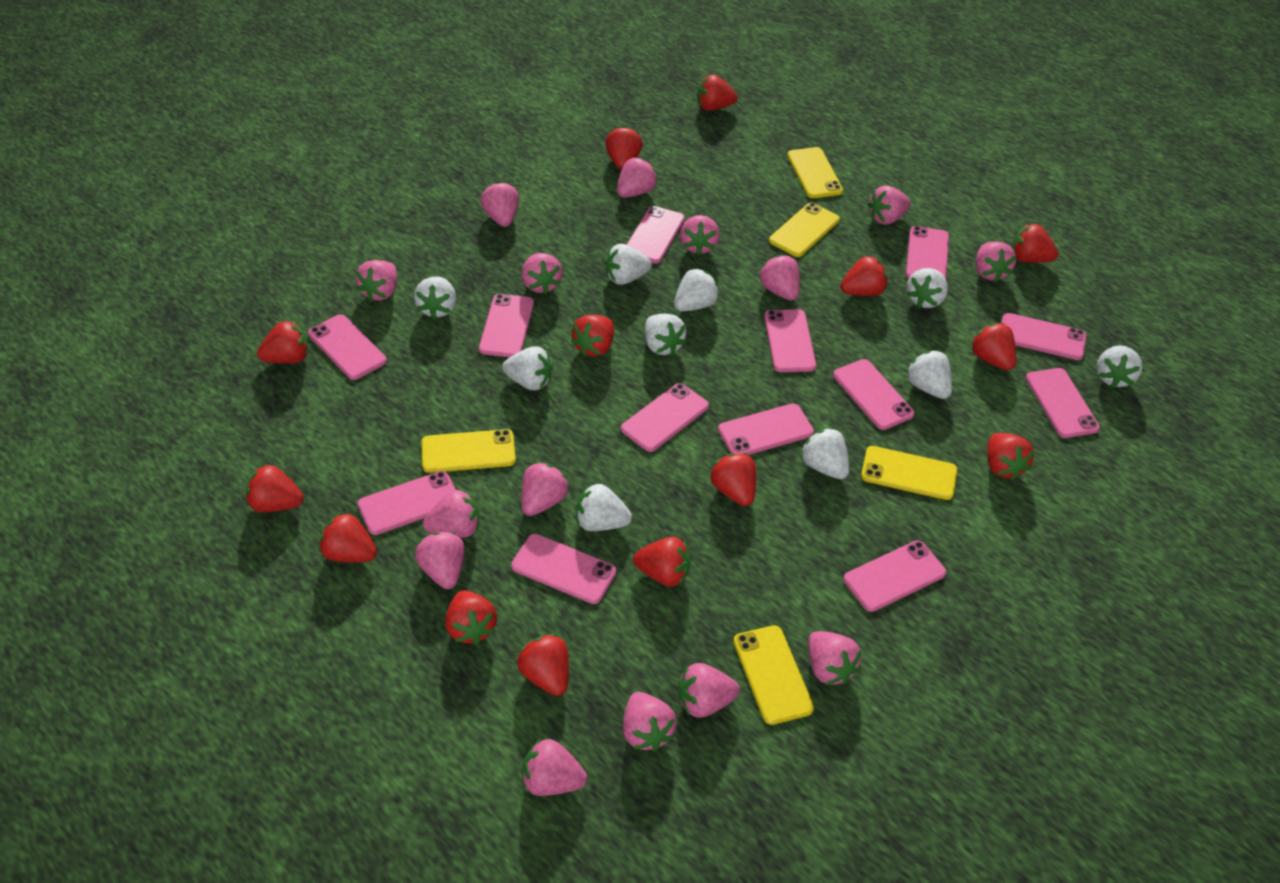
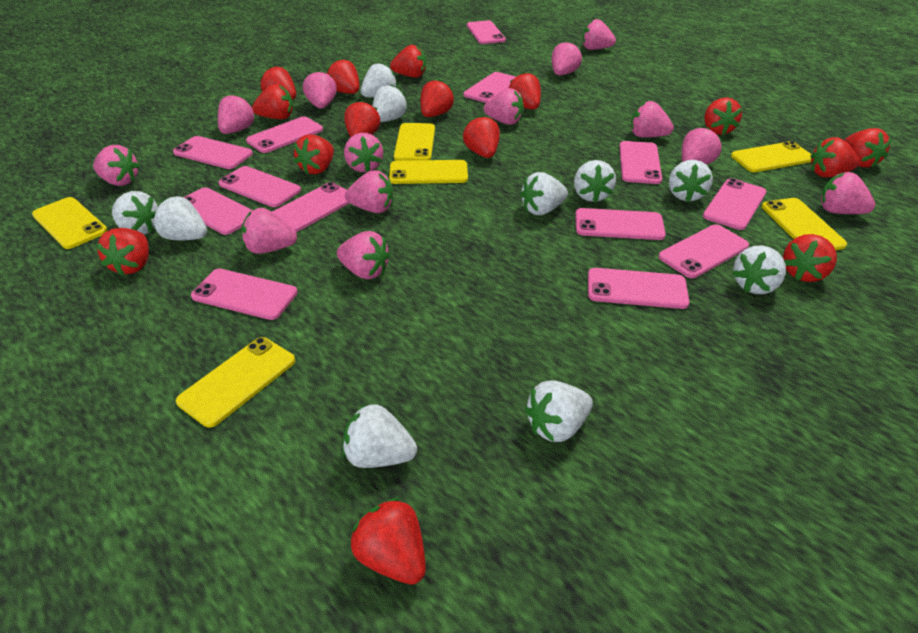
pink strawberry: 15 -> 13
red strawberry: 14 -> 15
yellow phone: 5 -> 6

